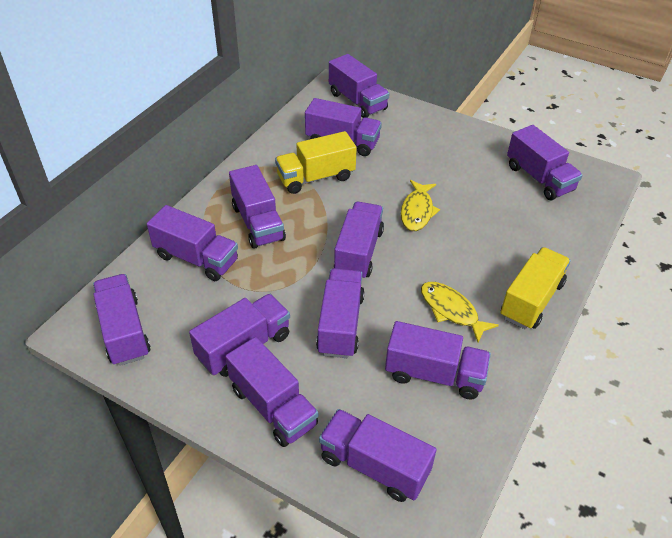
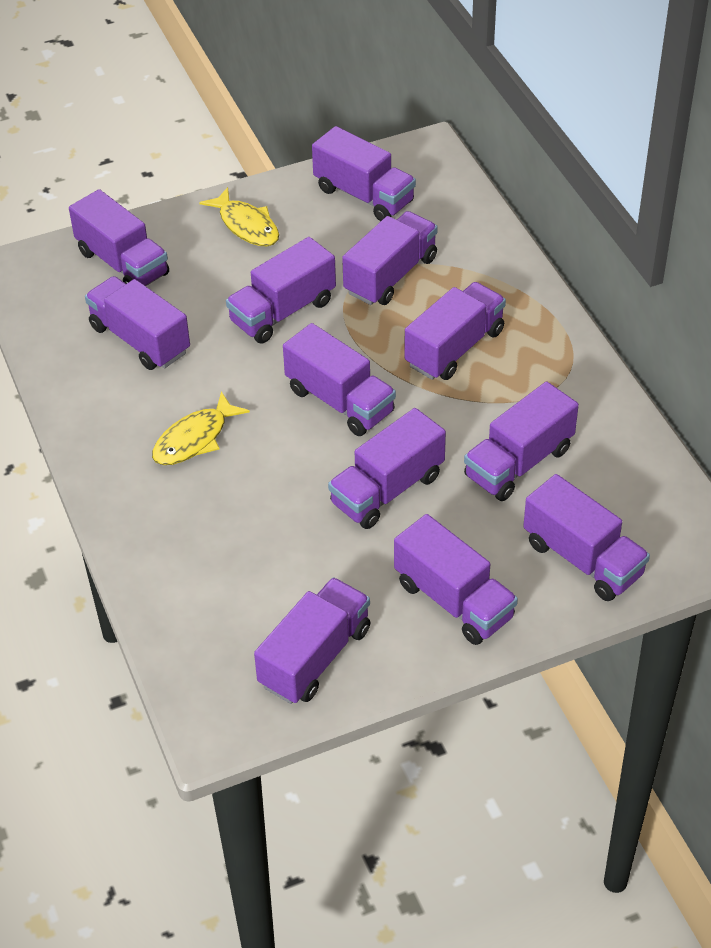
yellow truck: 2 -> 0

